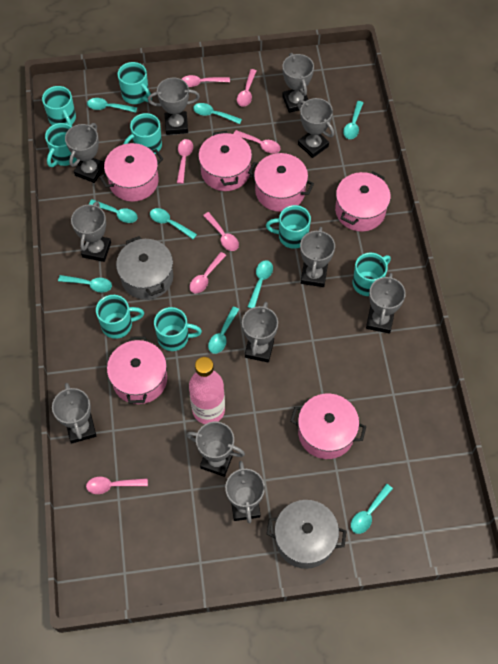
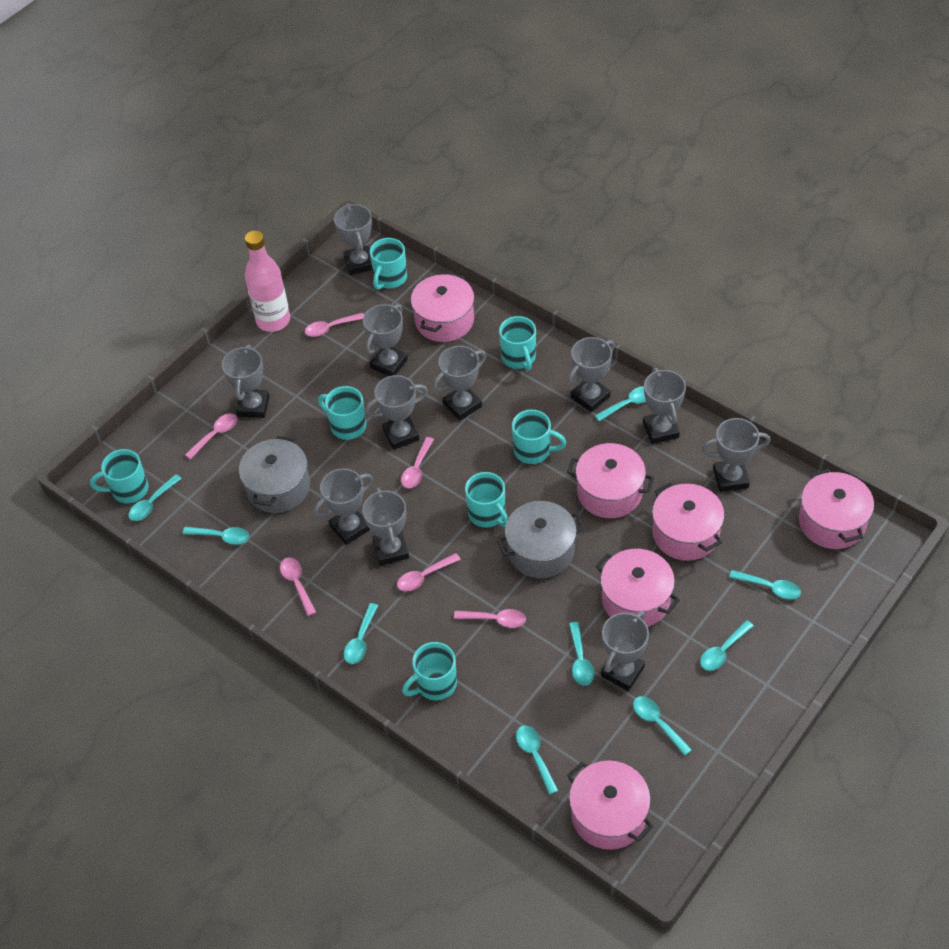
pink spoon: 7 -> 6
turquoise mug: 8 -> 7

